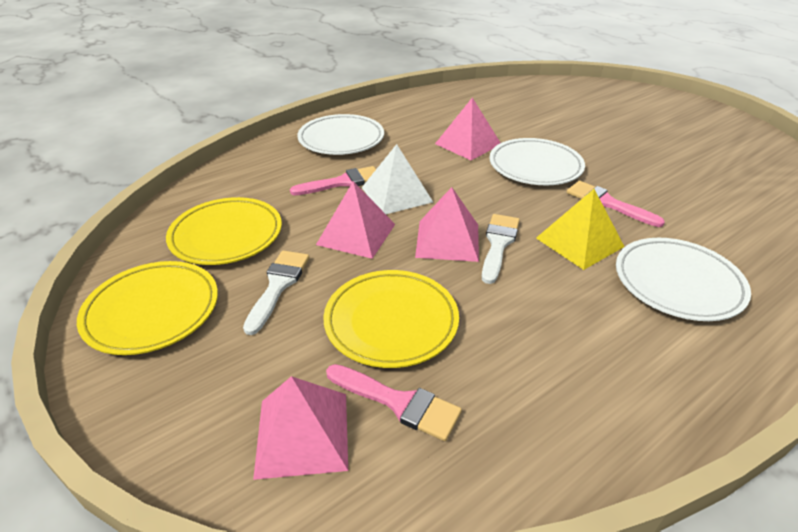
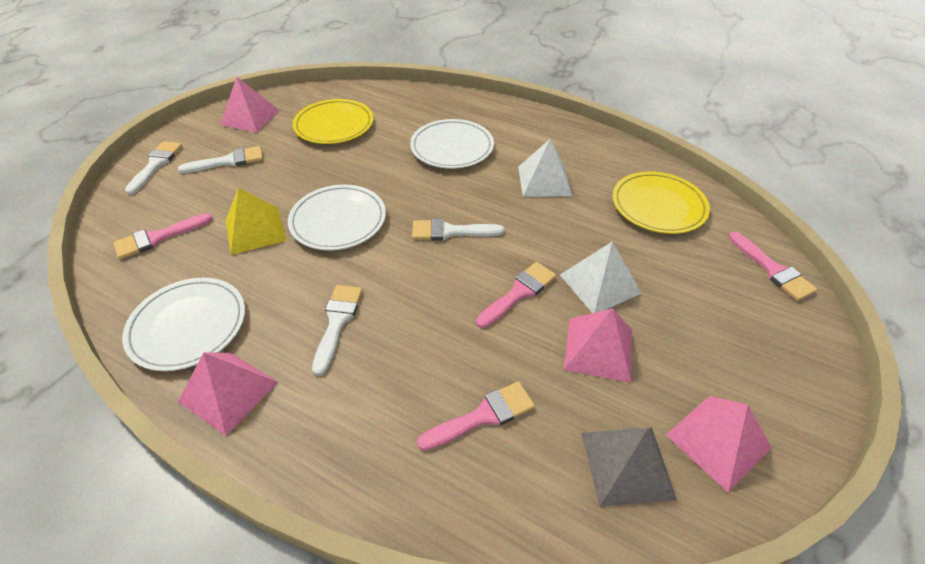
grey pyramid: 0 -> 1
pink brush: 3 -> 4
white brush: 2 -> 4
white pyramid: 1 -> 2
yellow plate: 3 -> 2

